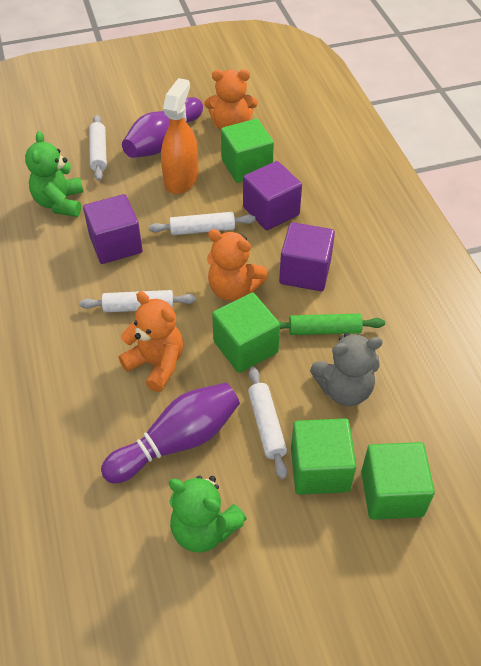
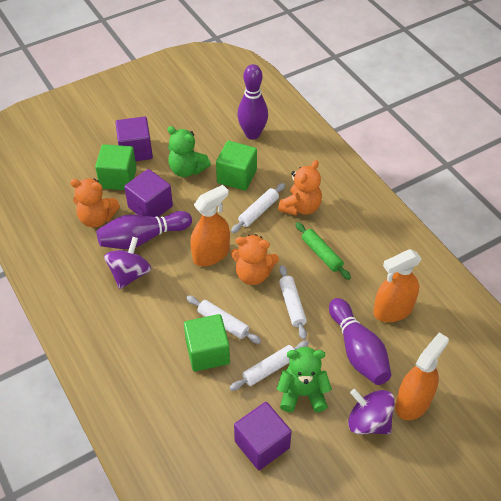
green cube: 4 -> 3
grey teddy bear: 1 -> 0
orange spray bottle: 1 -> 3
purple bowling pin: 2 -> 3
purple spinning top: 0 -> 2

